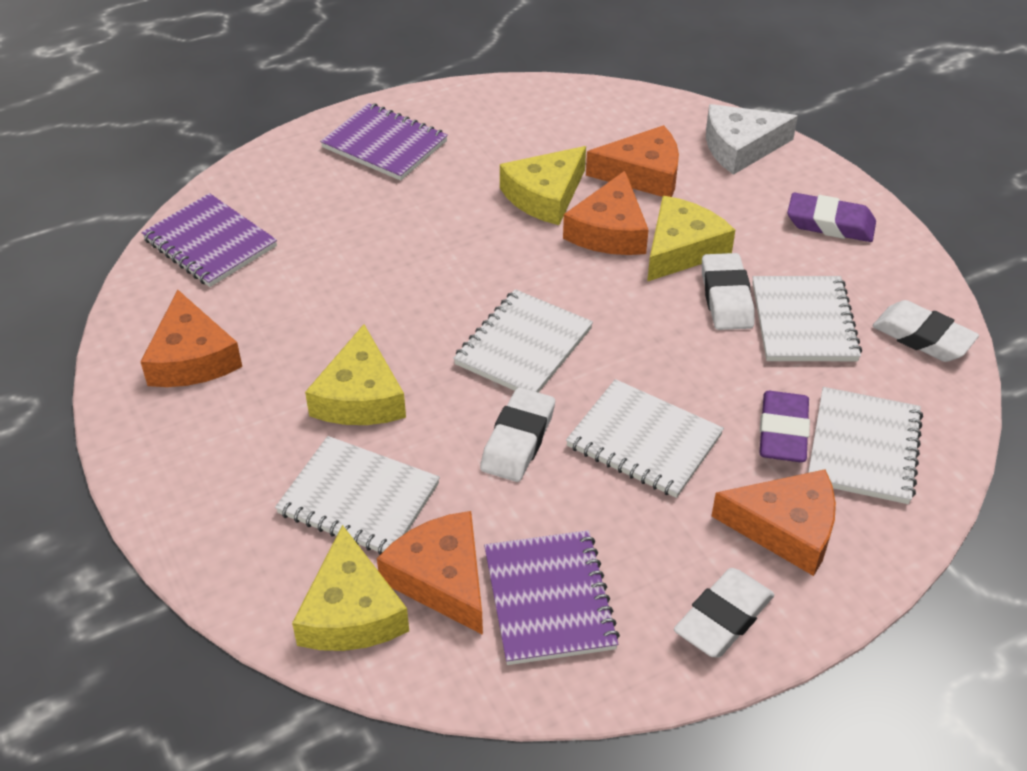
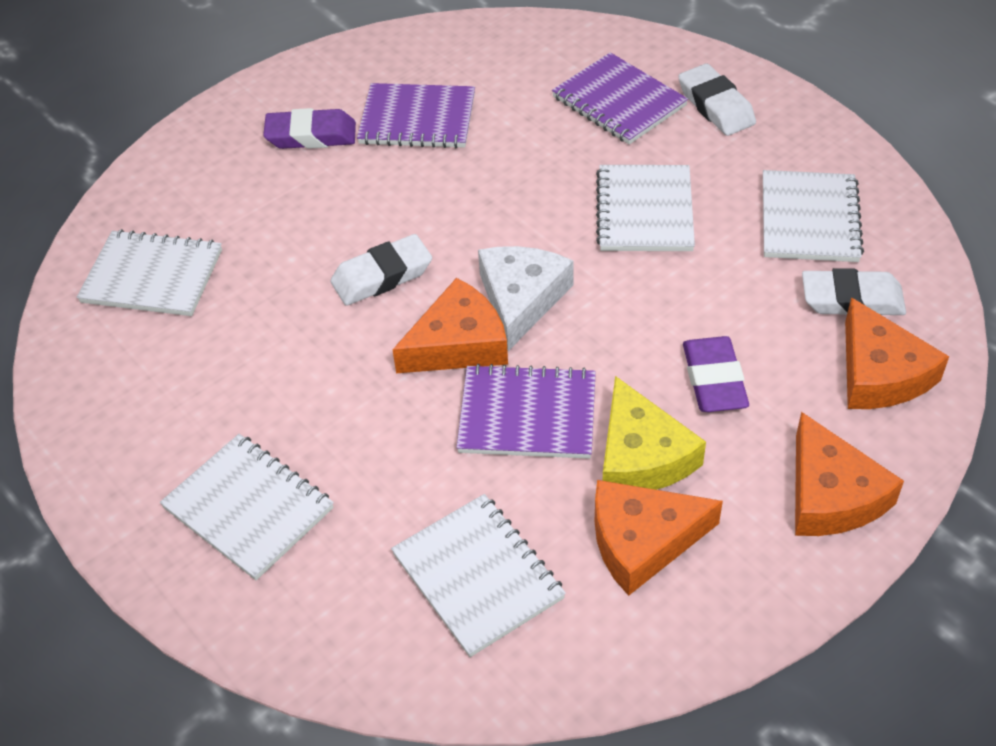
orange cheese: 5 -> 4
white eraser: 4 -> 3
yellow cheese: 4 -> 1

